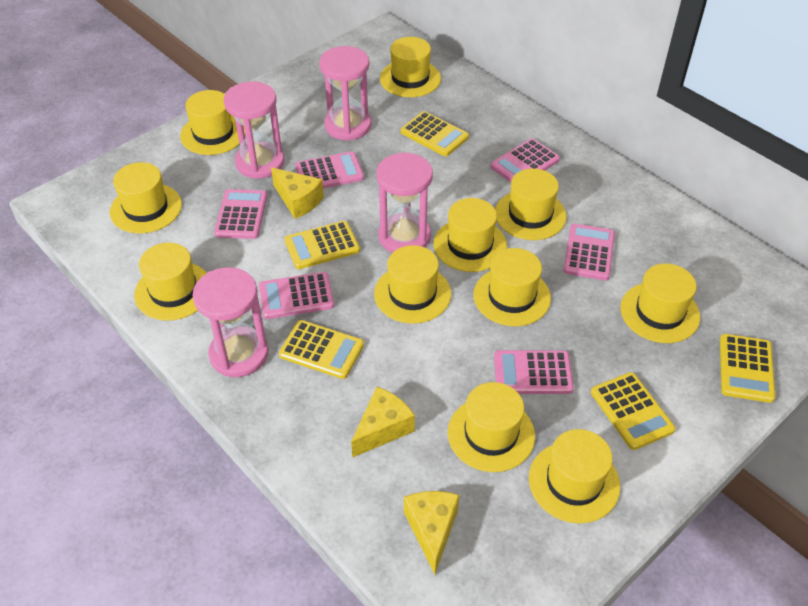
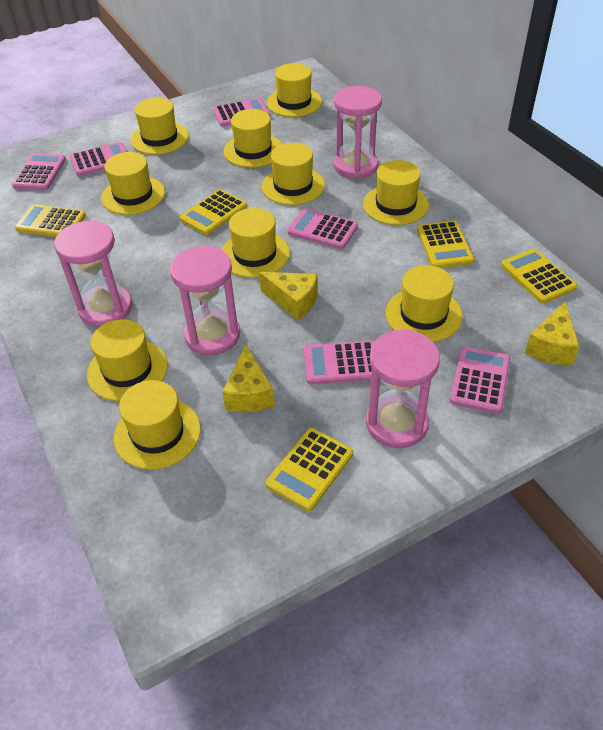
yellow hat: 11 -> 10

